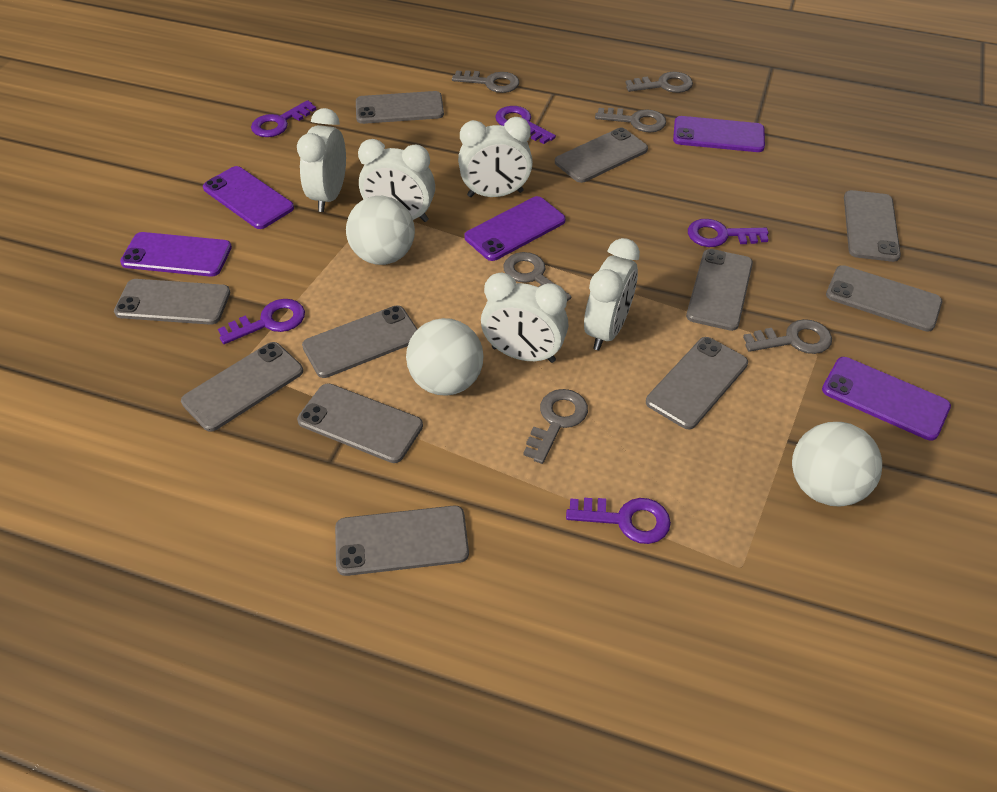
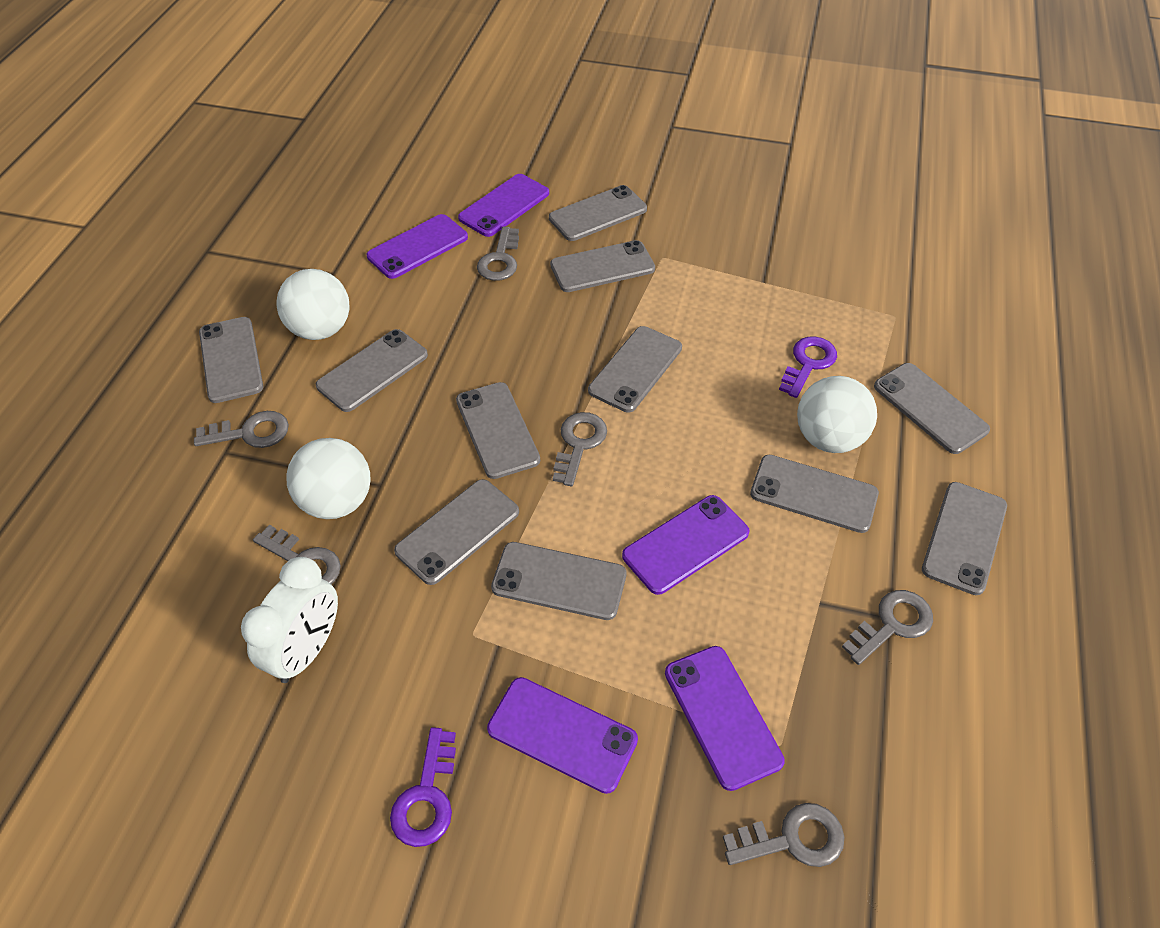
purple key: 5 -> 2
white clock: 5 -> 1

